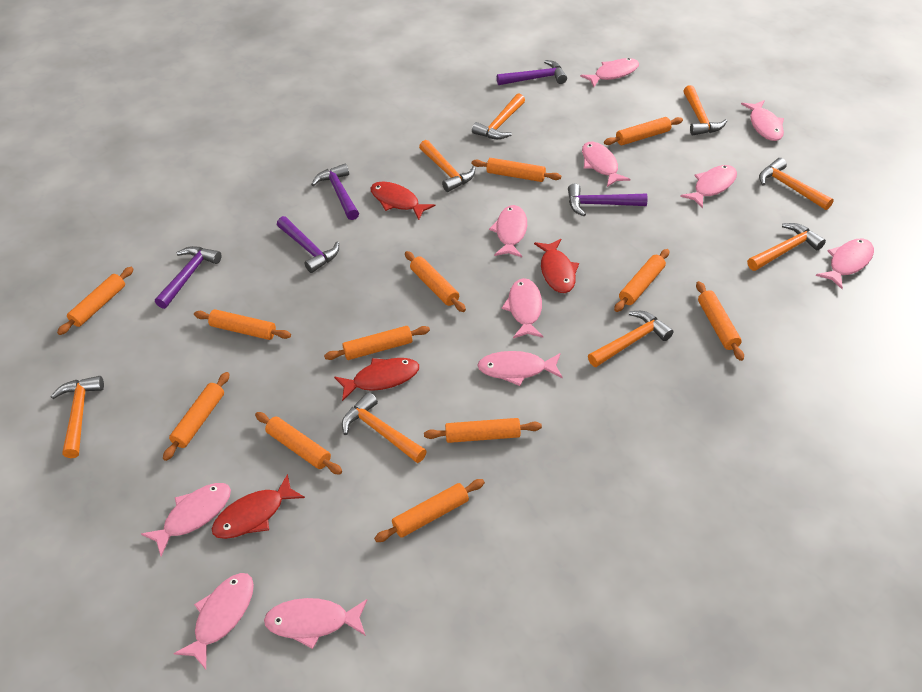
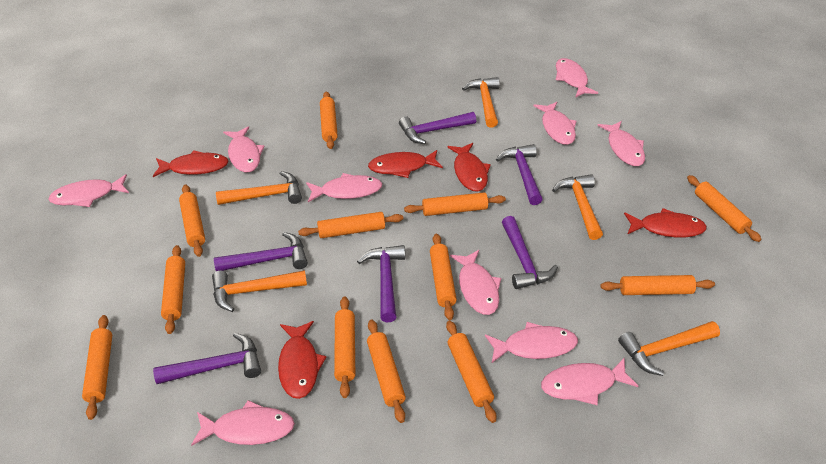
orange hammer: 8 -> 5
pink fish: 11 -> 10
purple hammer: 5 -> 6
red fish: 4 -> 5

